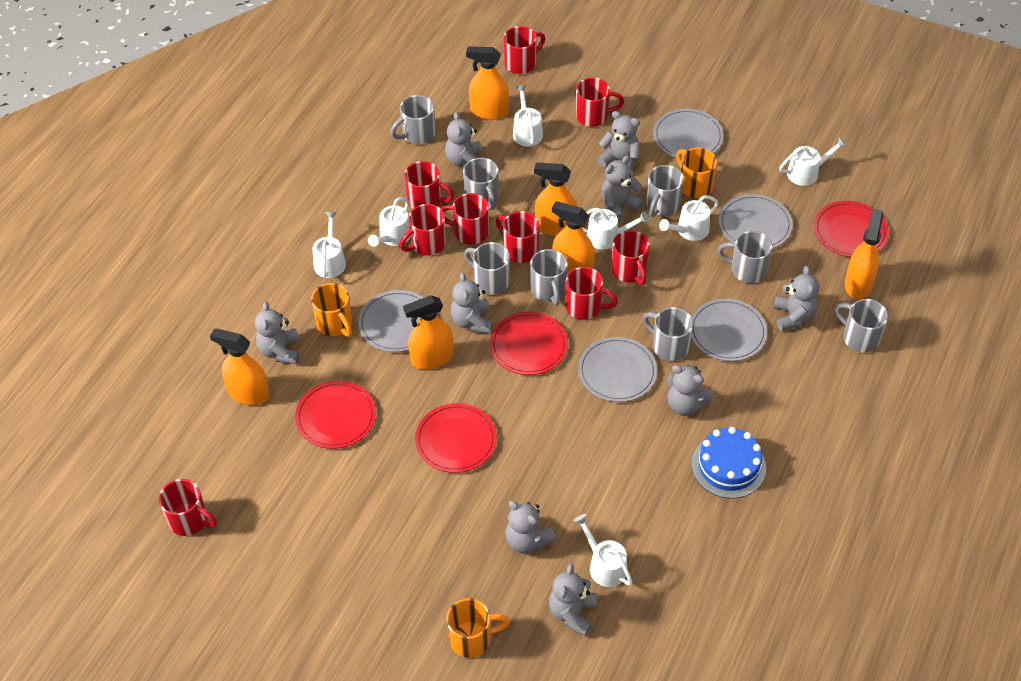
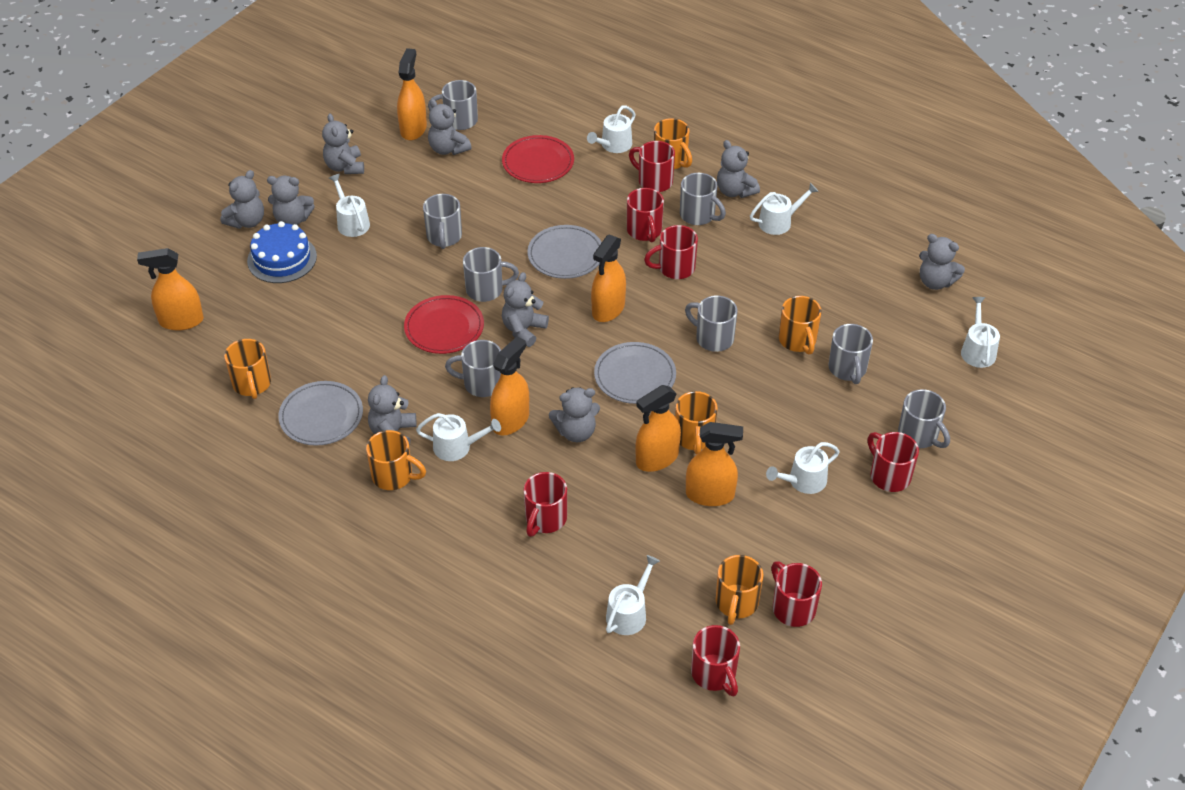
grey plate: 5 -> 3
orange mug: 3 -> 6
red mug: 9 -> 7
red plate: 4 -> 2

